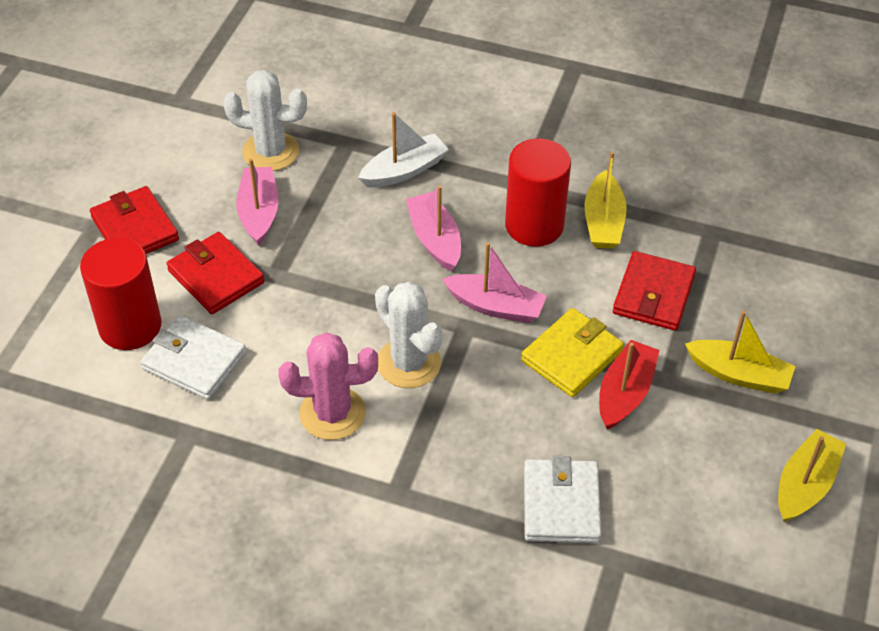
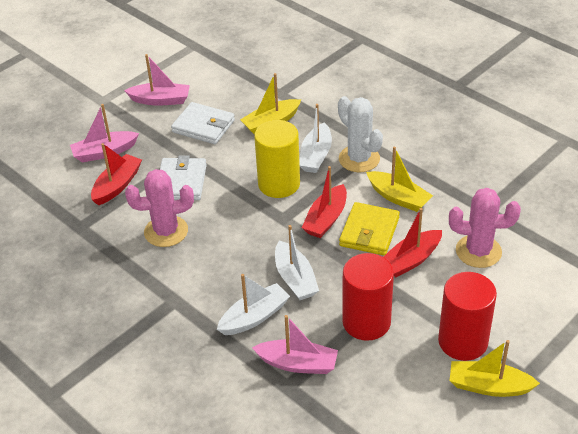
pink cactus: 1 -> 2
red boat: 1 -> 3
red wallet: 3 -> 0
white boat: 1 -> 3
white cactus: 2 -> 1
yellow cylinder: 0 -> 1

